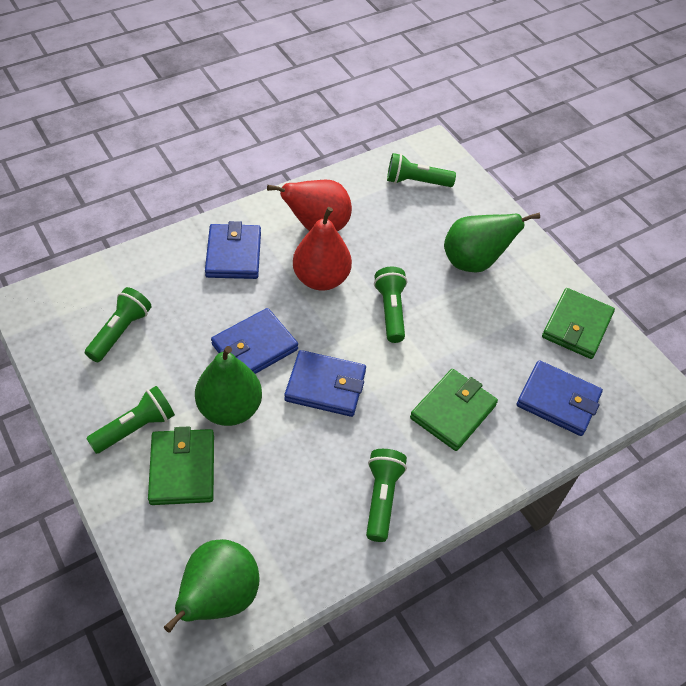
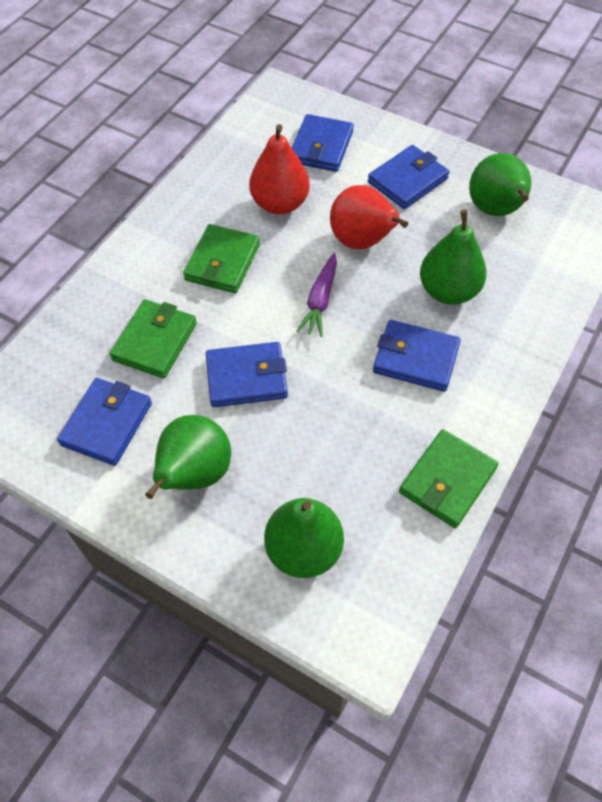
blue wallet: 4 -> 5
green flashlight: 5 -> 0
green pear: 3 -> 4
purple carrot: 0 -> 1

